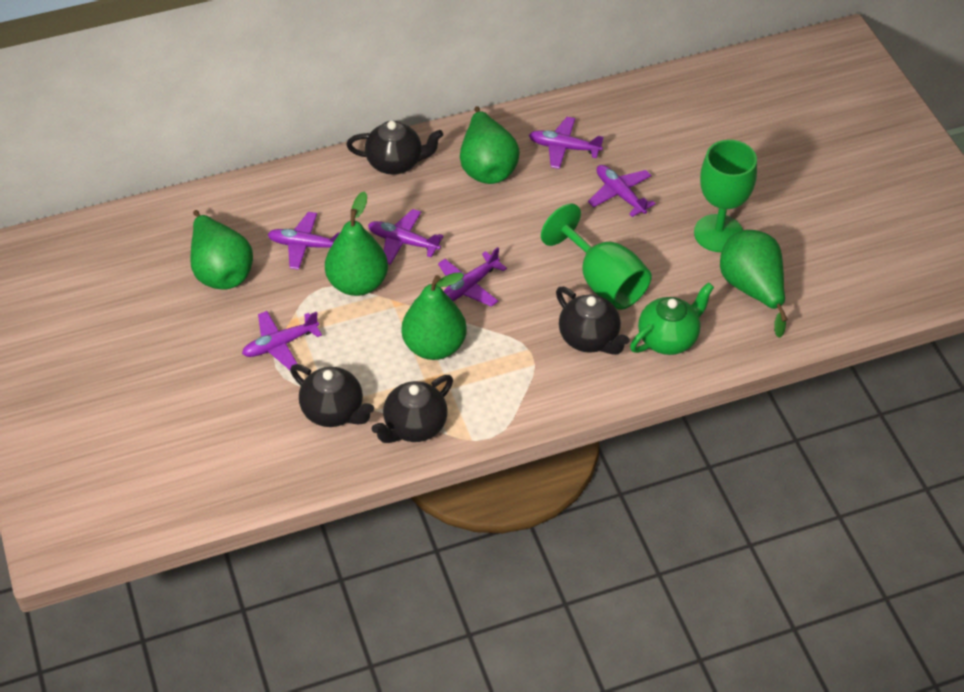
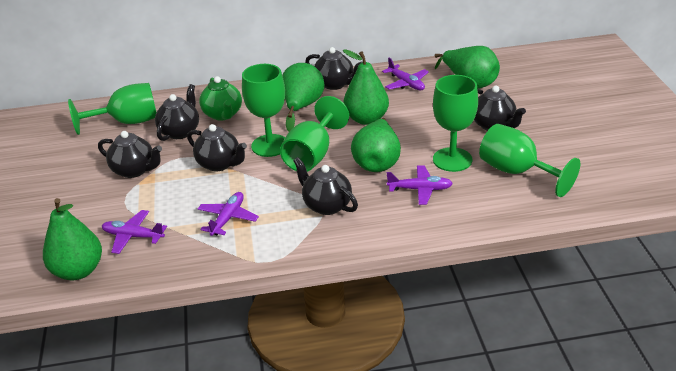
black teapot: 4 -> 6
green goblet: 2 -> 5
purple plane: 6 -> 4

